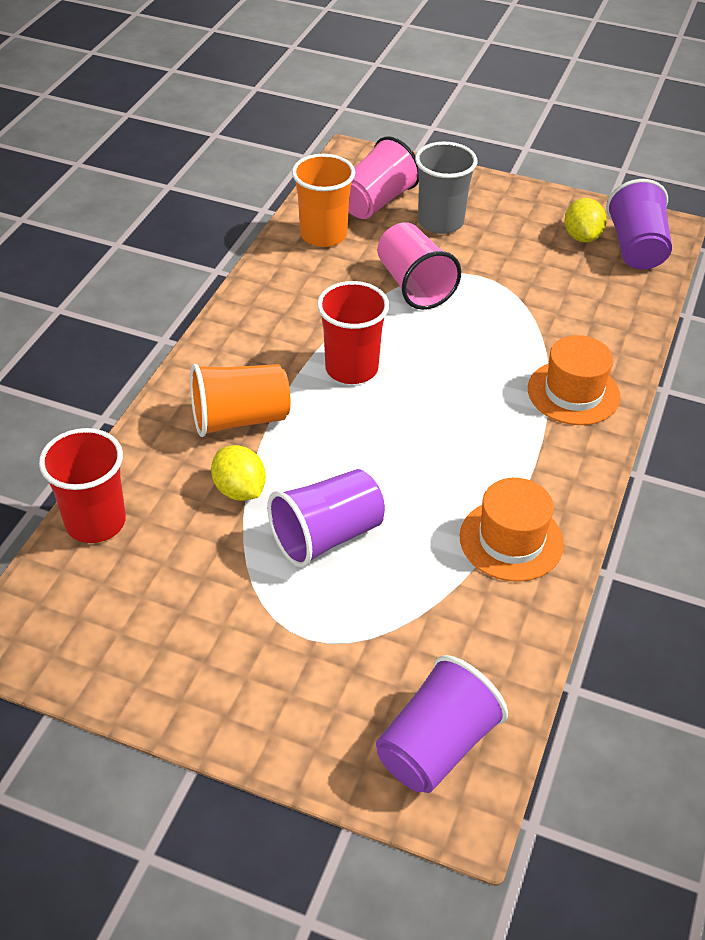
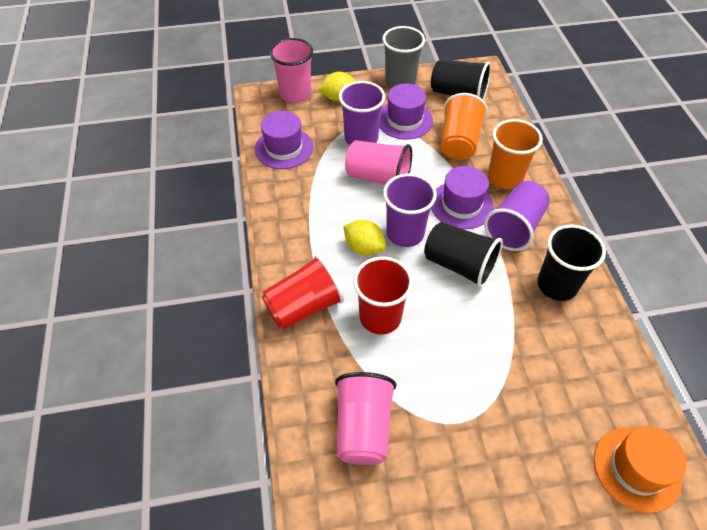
black cup: 0 -> 3
orange hat: 2 -> 1
pink cup: 2 -> 3
purple hat: 0 -> 3

